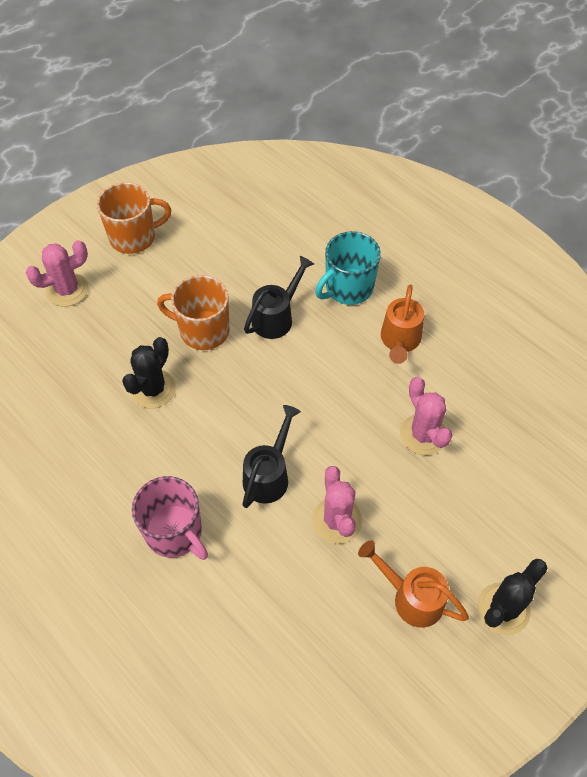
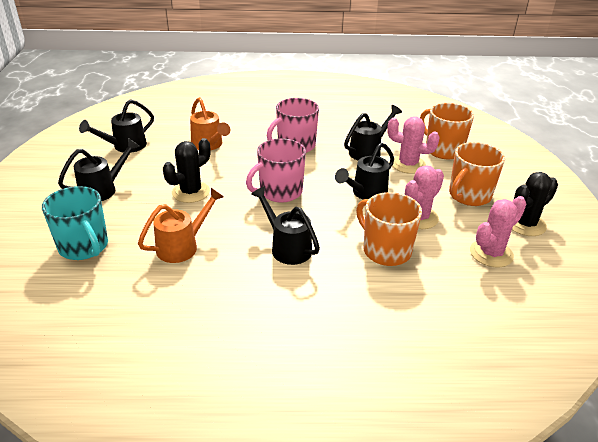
black watering can: 2 -> 5
orange mug: 2 -> 3
pink mug: 1 -> 2

